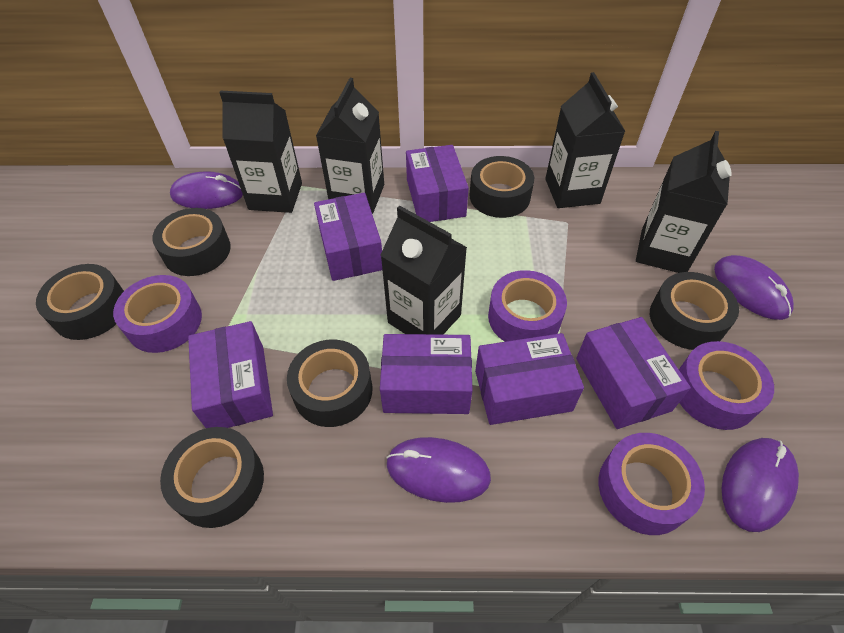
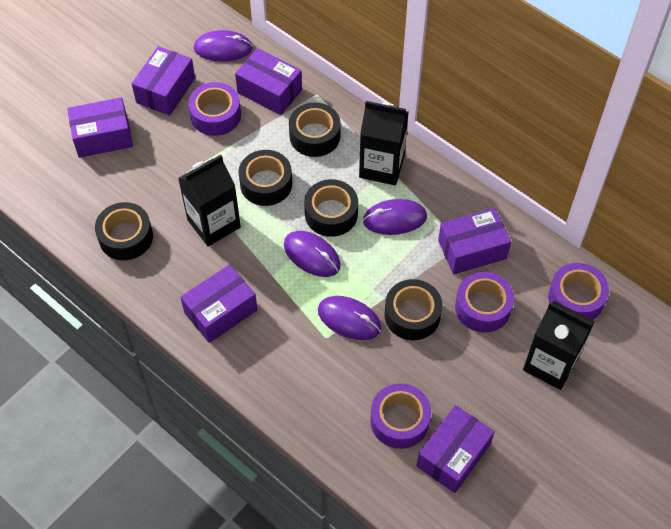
black carton: 5 -> 3
black tape: 6 -> 5

